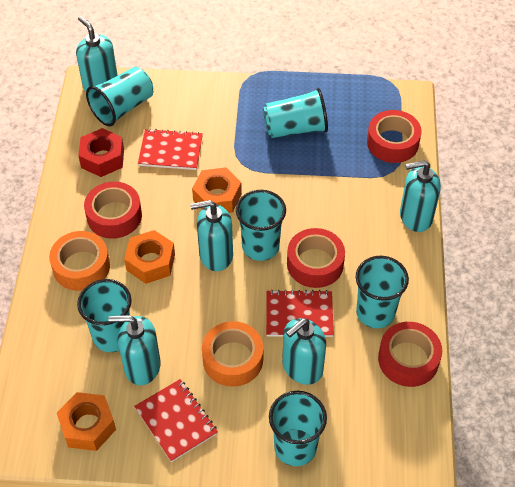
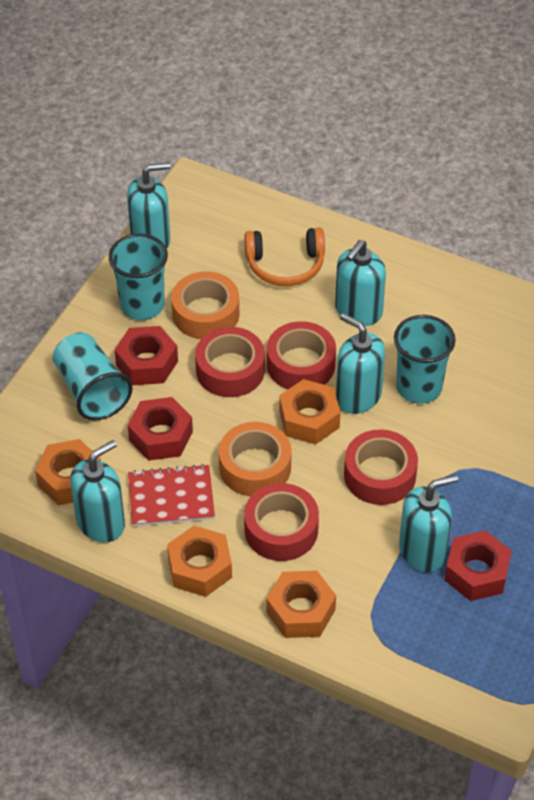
orange headphones: 0 -> 1
orange nut: 3 -> 4
red notebook: 3 -> 1
red nut: 1 -> 3
turquoise cup: 6 -> 3

